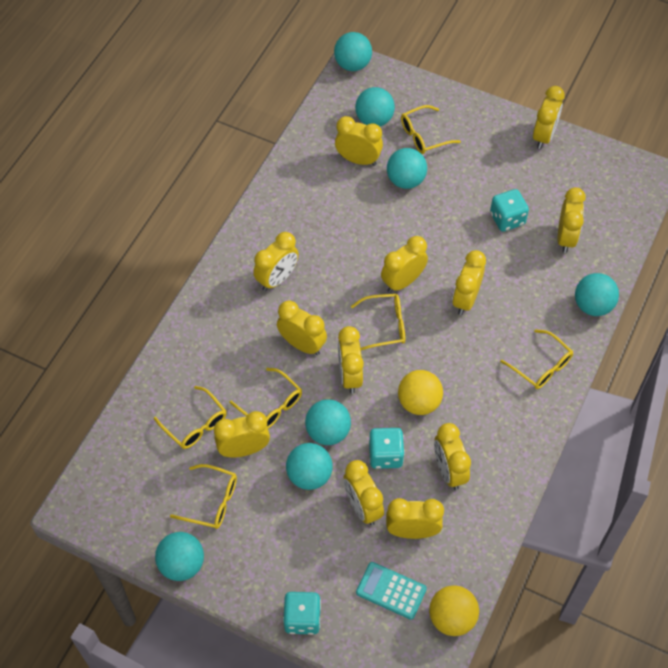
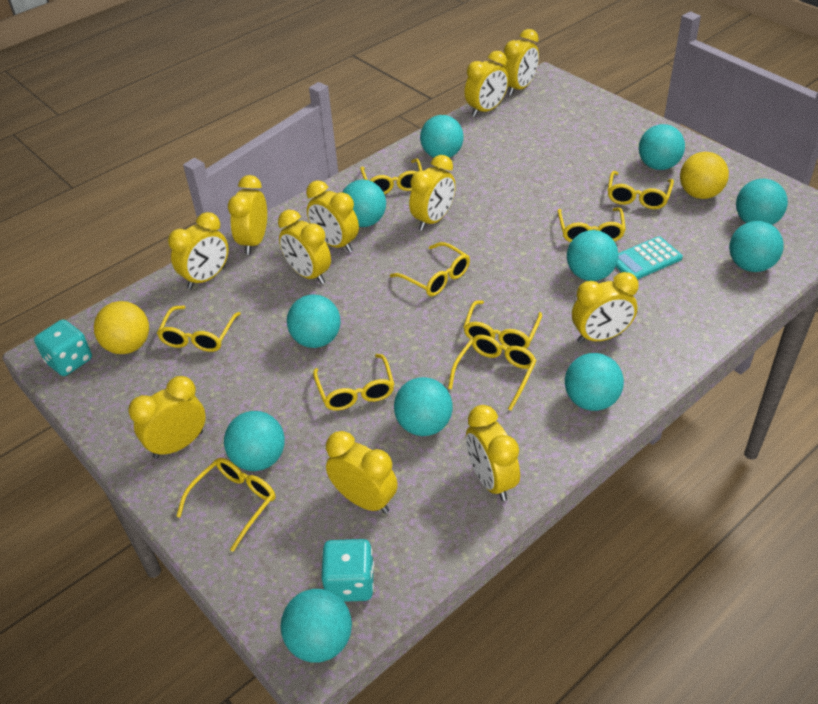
turquoise ball: 7 -> 11
turquoise dice: 3 -> 2
yellow clock: 12 -> 11
yellow glasses: 6 -> 9

